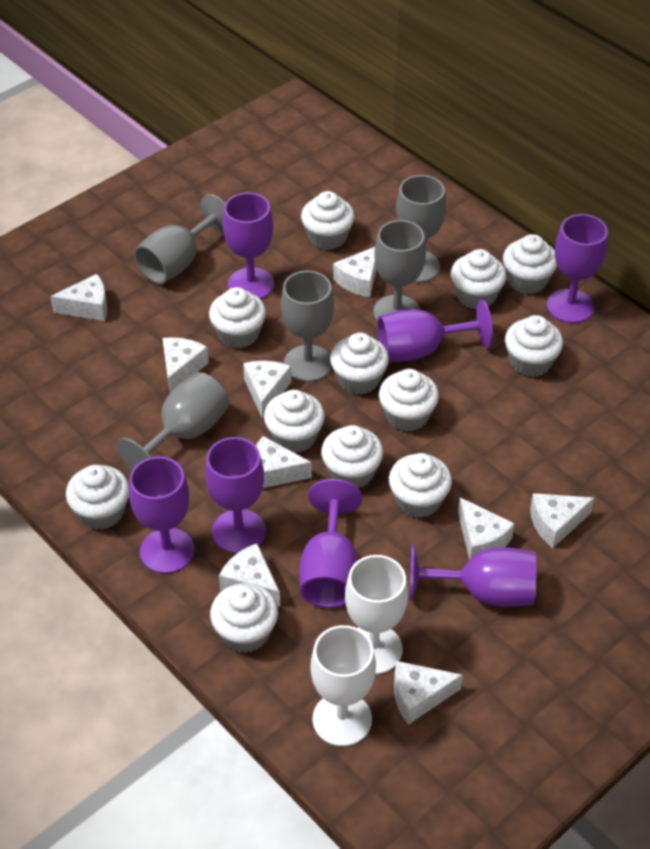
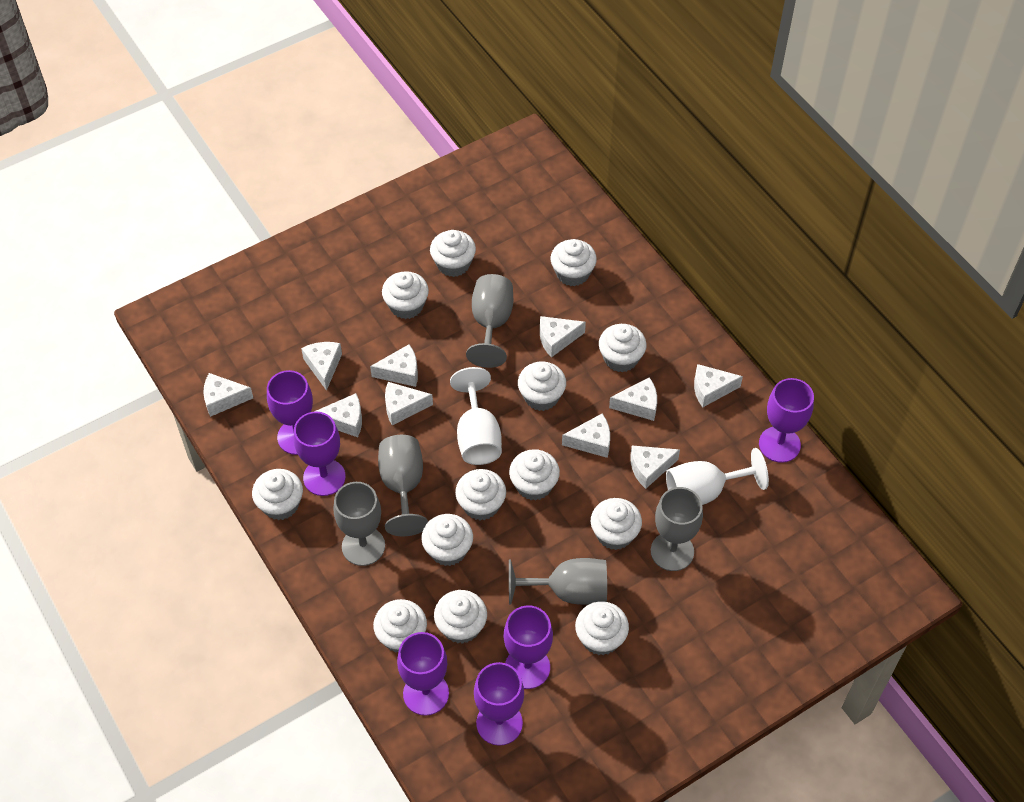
purple goblet: 7 -> 6
white cheese: 9 -> 10
white cupcake: 12 -> 13

